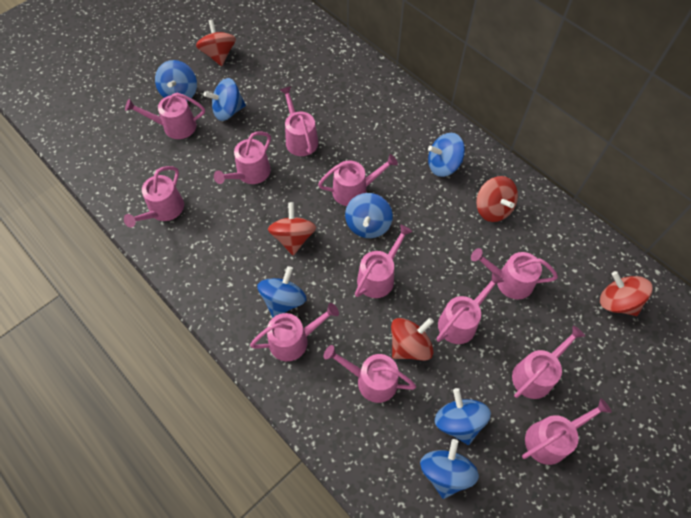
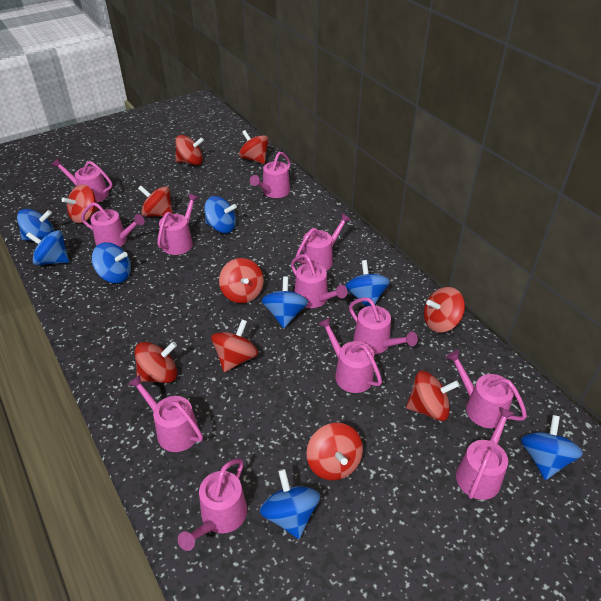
blue spinning top: 7 -> 8
red spinning top: 5 -> 10

